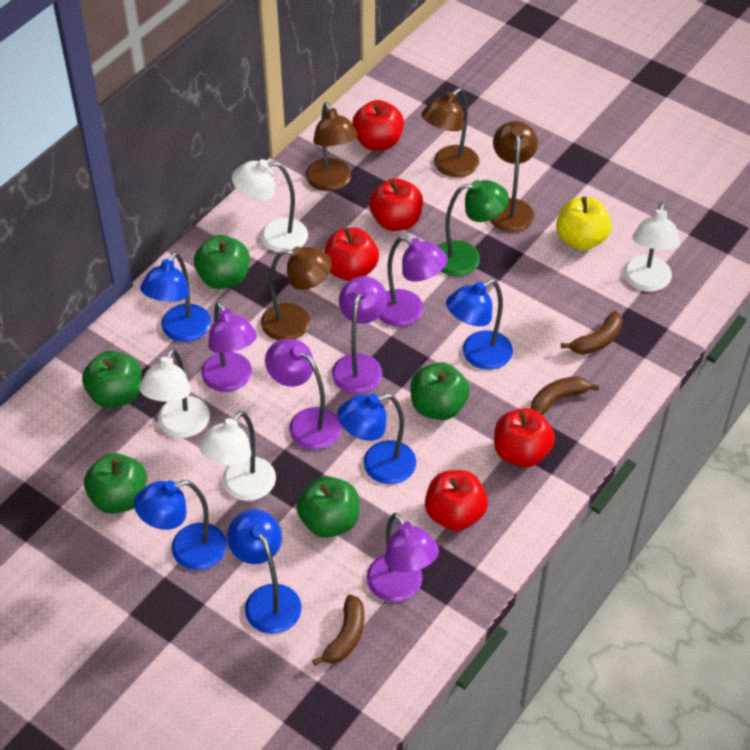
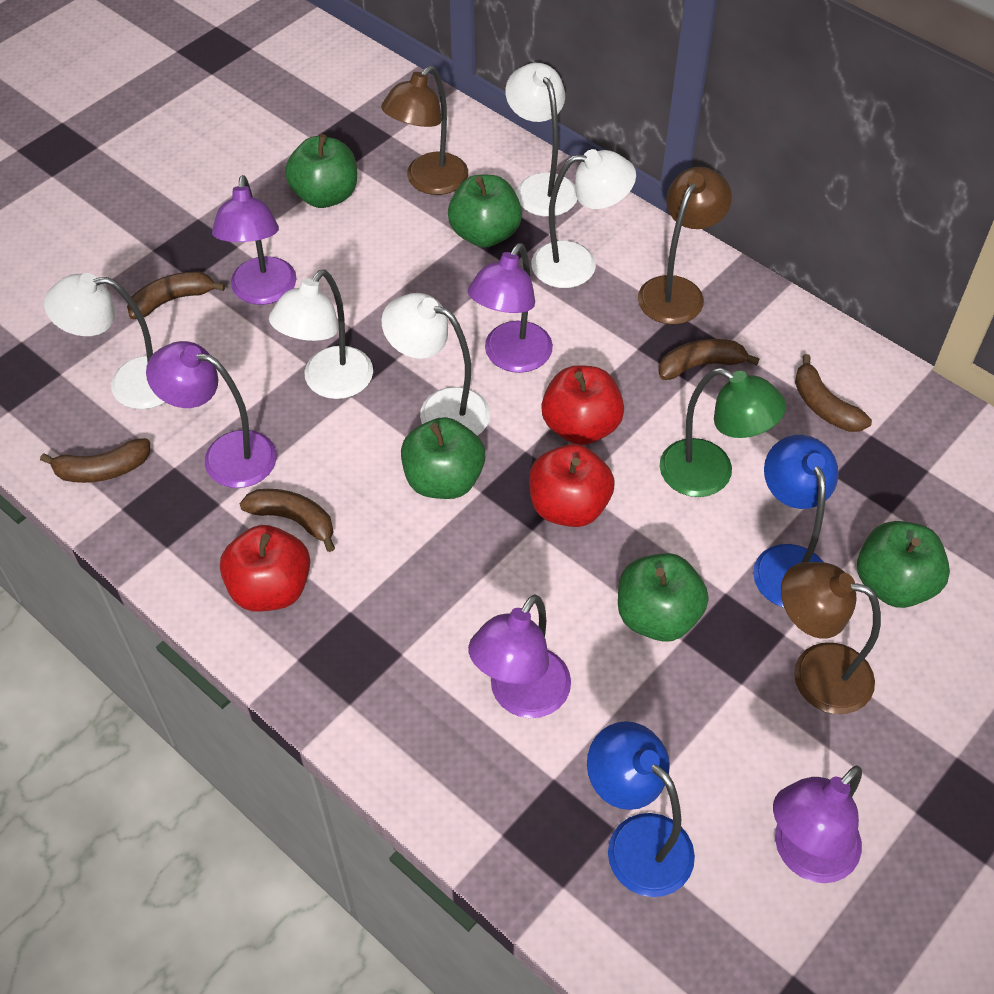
blue lamp: 5 -> 2
brown banana: 3 -> 5
brown lamp: 4 -> 3
red apple: 5 -> 3
white lamp: 4 -> 5
yellow apple: 1 -> 0

